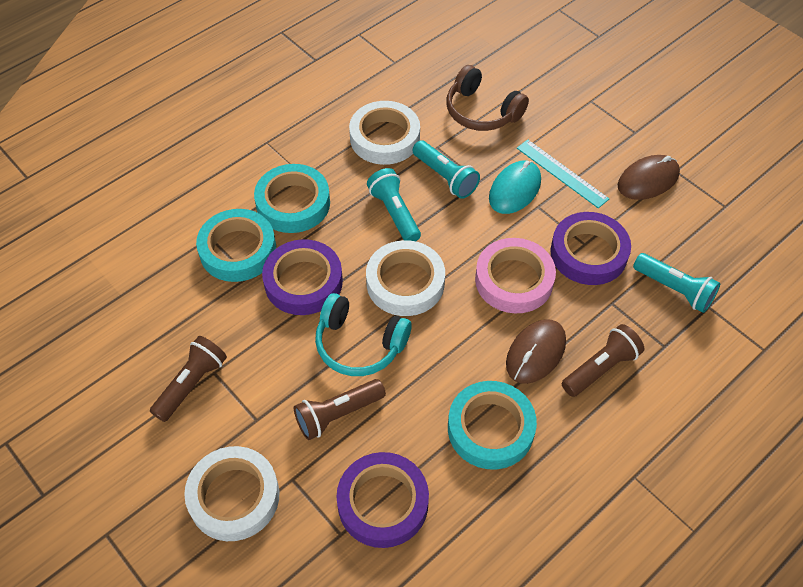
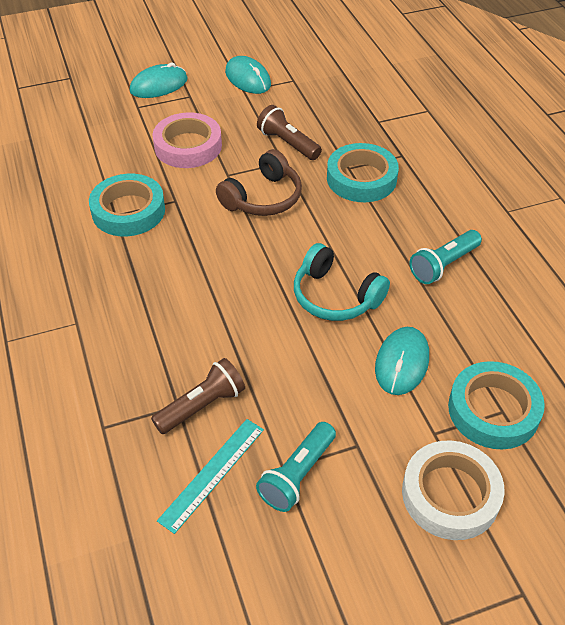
brown flashlight: 3 -> 2
brown mouse: 2 -> 0
purple tape: 3 -> 0
turquoise flashlight: 3 -> 2
turquoise mouse: 1 -> 3
white tape: 3 -> 1

